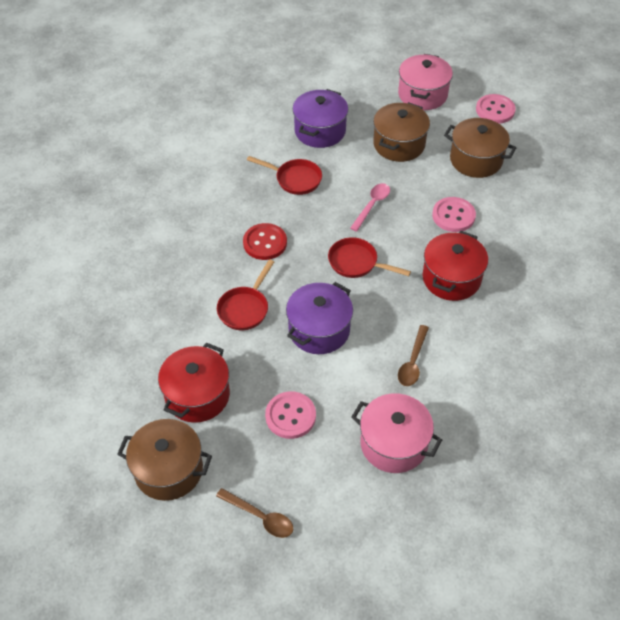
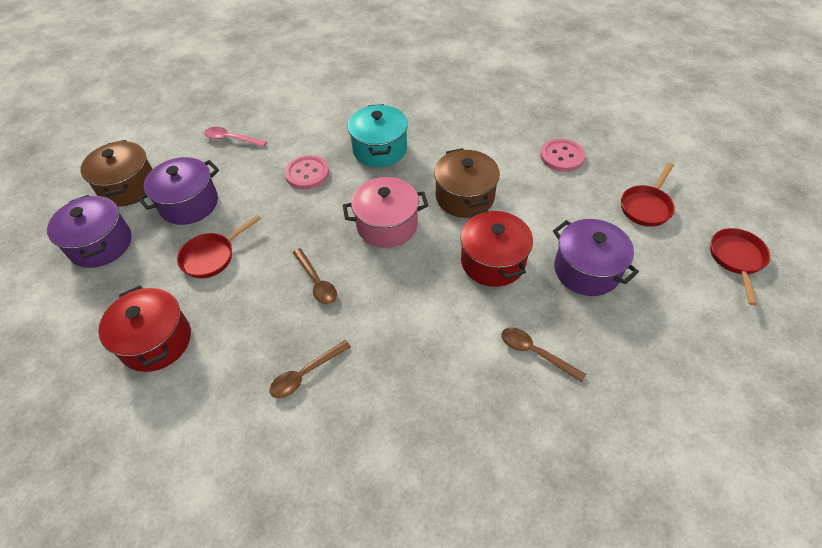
brown pot: 3 -> 2
brown spoon: 2 -> 3
pink button: 3 -> 2
pink pot: 2 -> 1
purple pot: 2 -> 3
red button: 1 -> 0
turquoise pot: 0 -> 1

